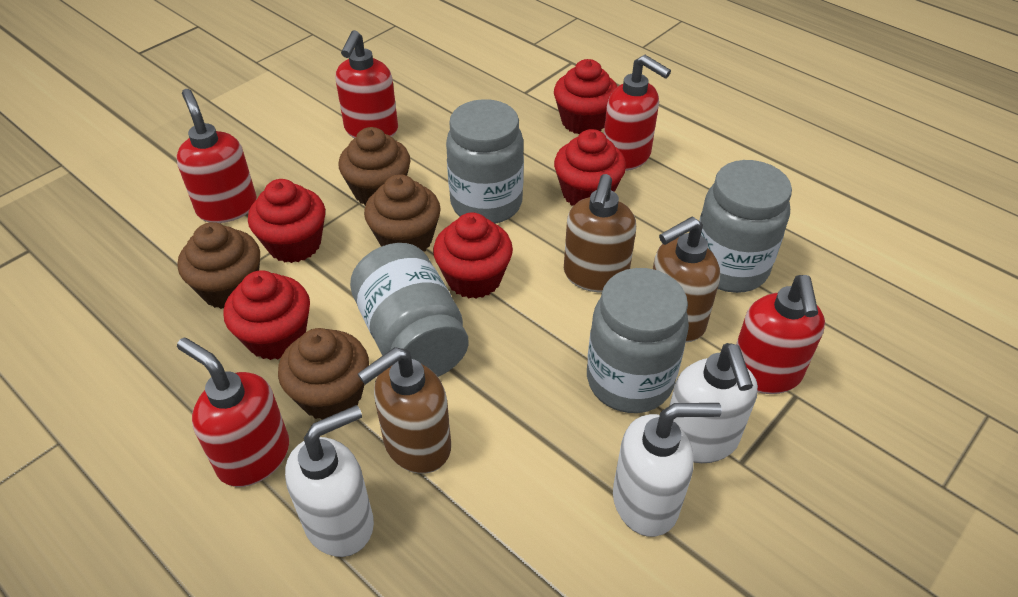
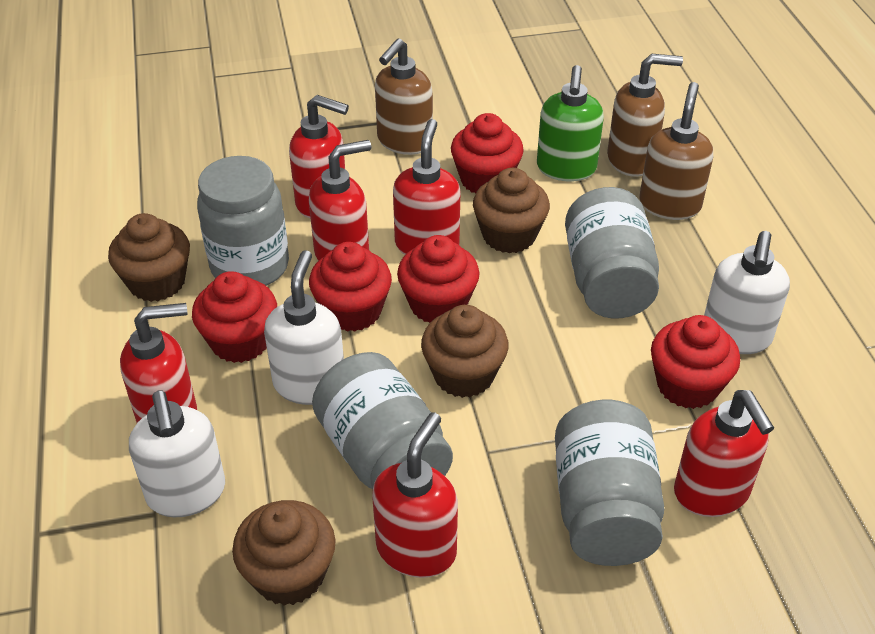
green soap dispenser: 0 -> 1
red soap dispenser: 5 -> 6

